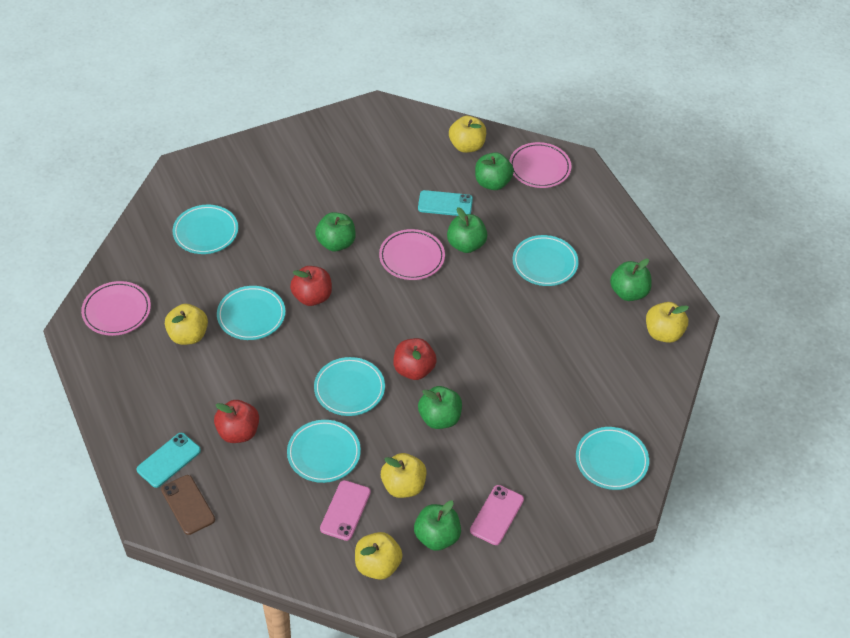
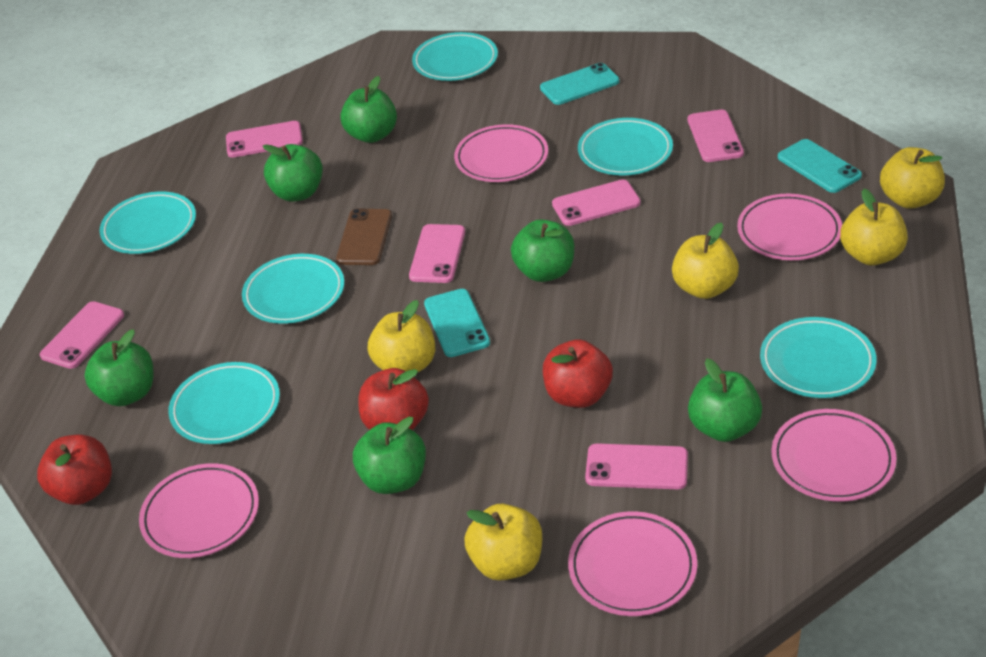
pink phone: 2 -> 6
pink plate: 3 -> 5
turquoise phone: 2 -> 3

